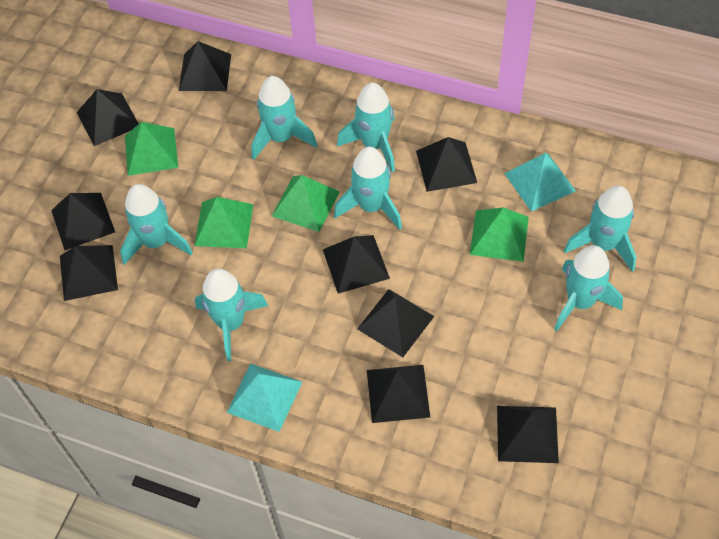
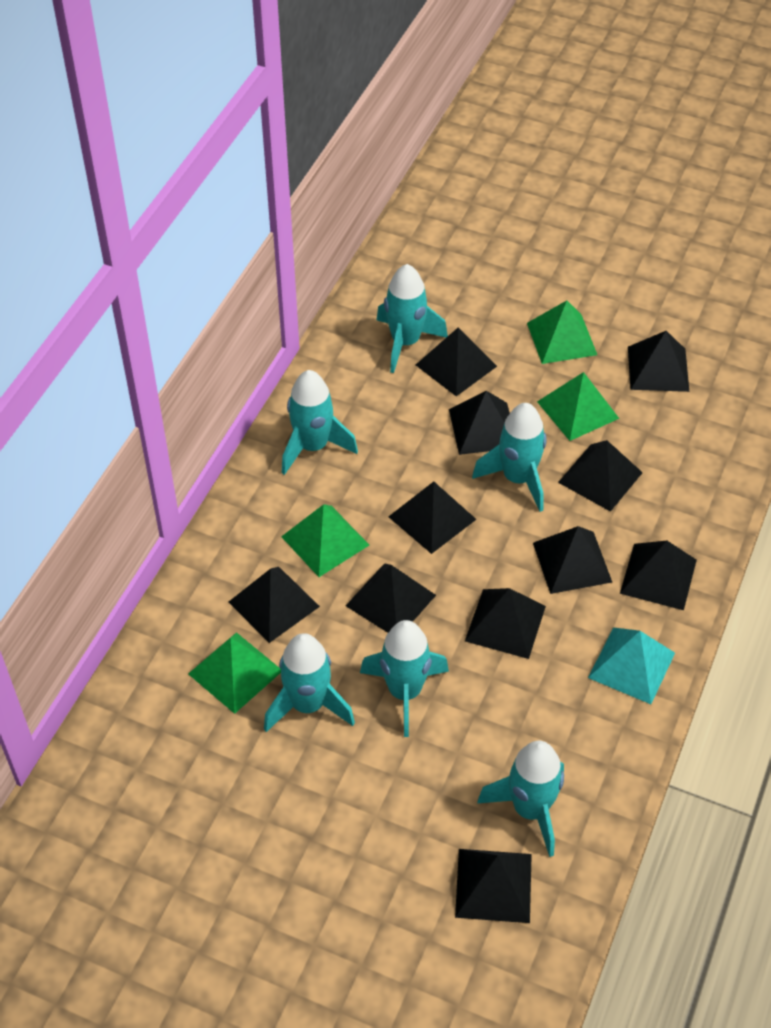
black pyramid: 9 -> 11
turquoise pyramid: 2 -> 1
turquoise rocket: 7 -> 6

